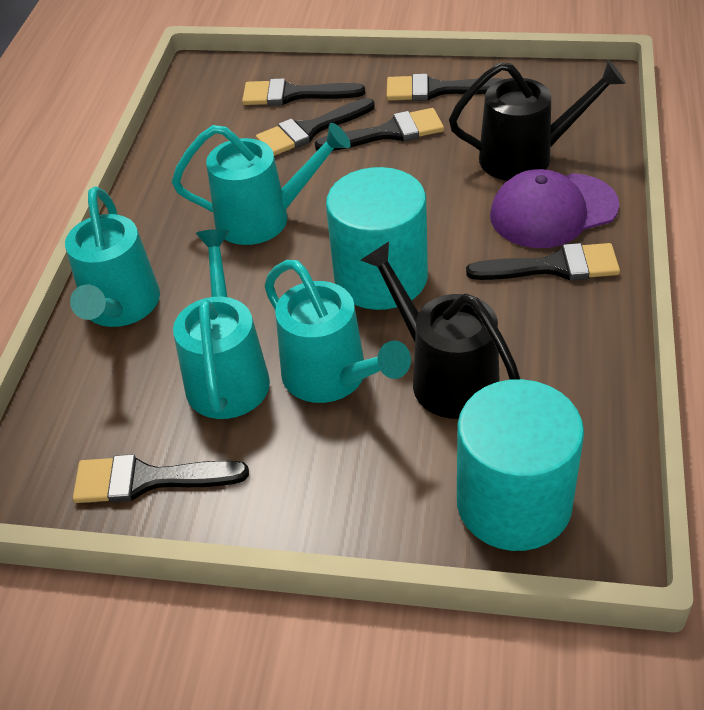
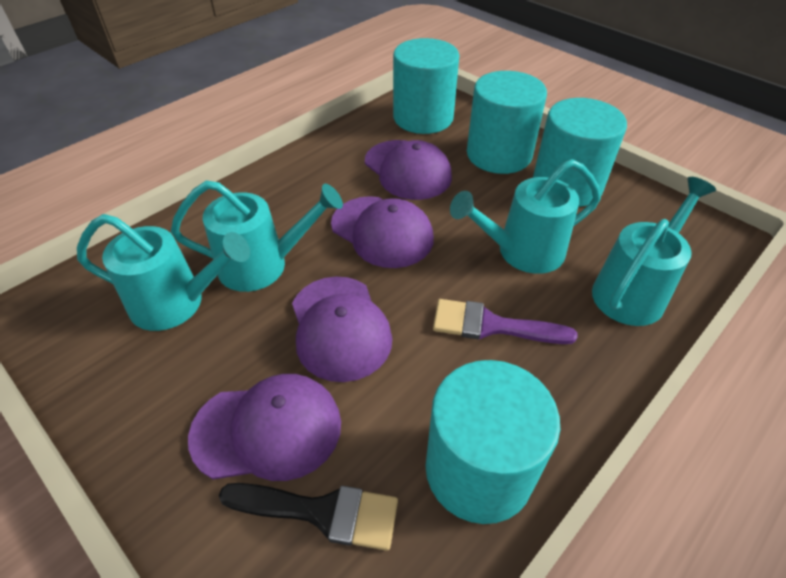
black brush: 6 -> 1
black watering can: 2 -> 0
purple brush: 0 -> 1
purple cap: 1 -> 4
turquoise cylinder: 2 -> 4

